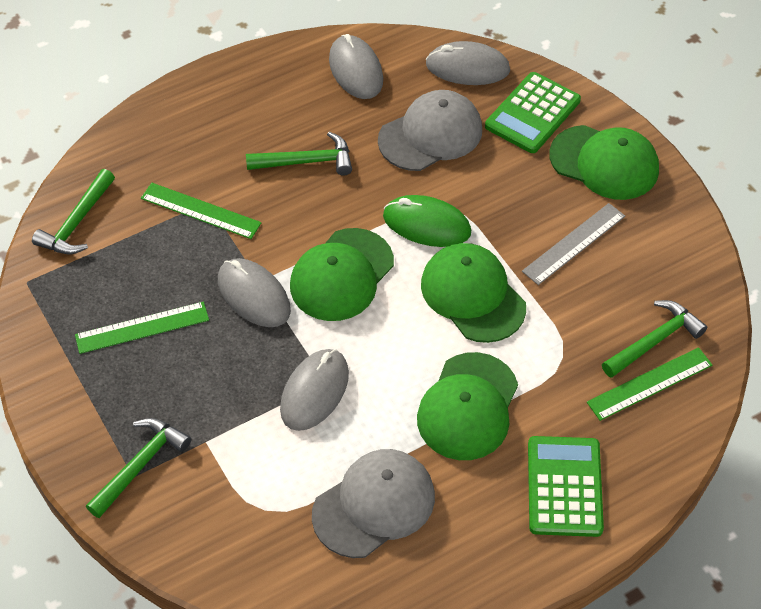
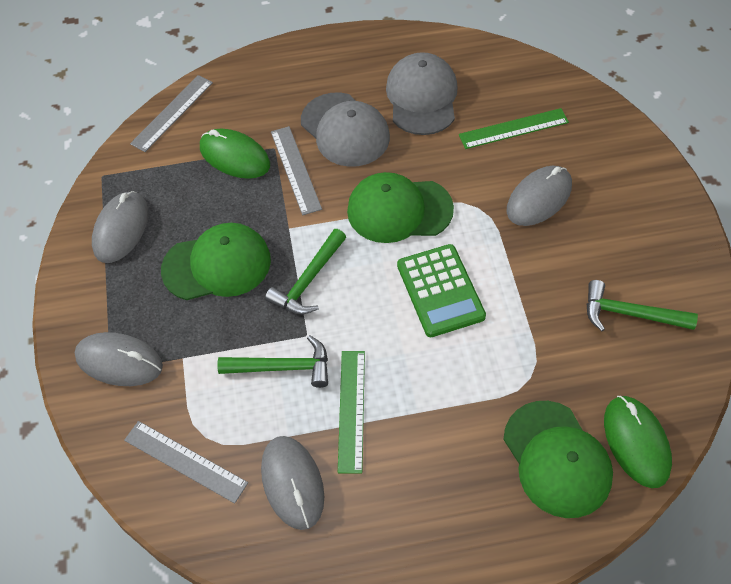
green calculator: 2 -> 1
green cap: 4 -> 3
green hammer: 4 -> 3
green mouse: 1 -> 2
green ruler: 3 -> 2
grey ruler: 1 -> 3

